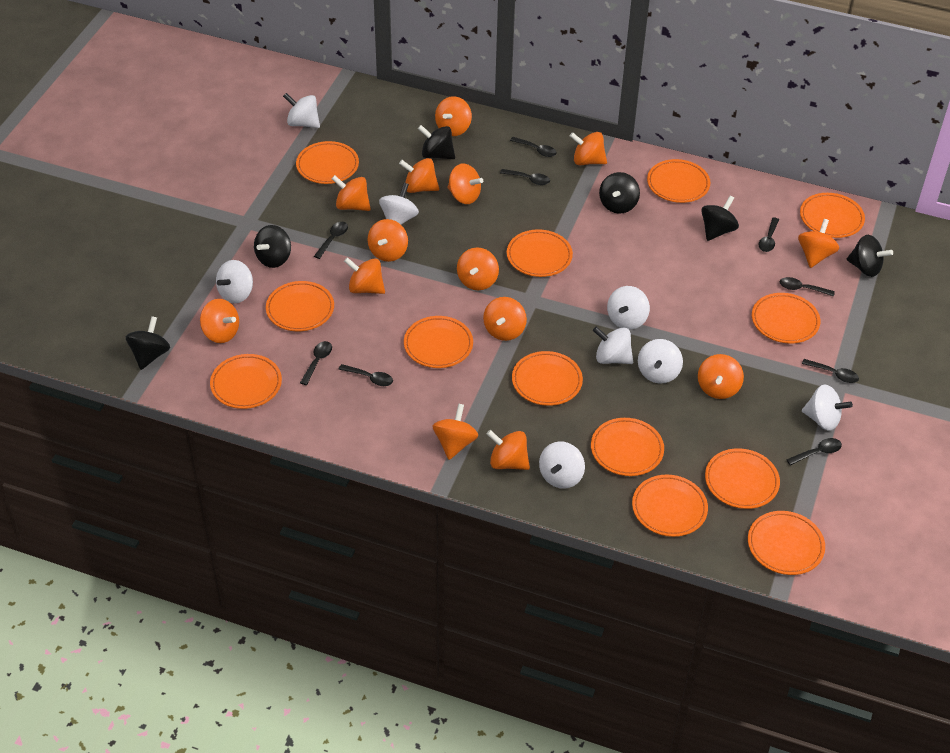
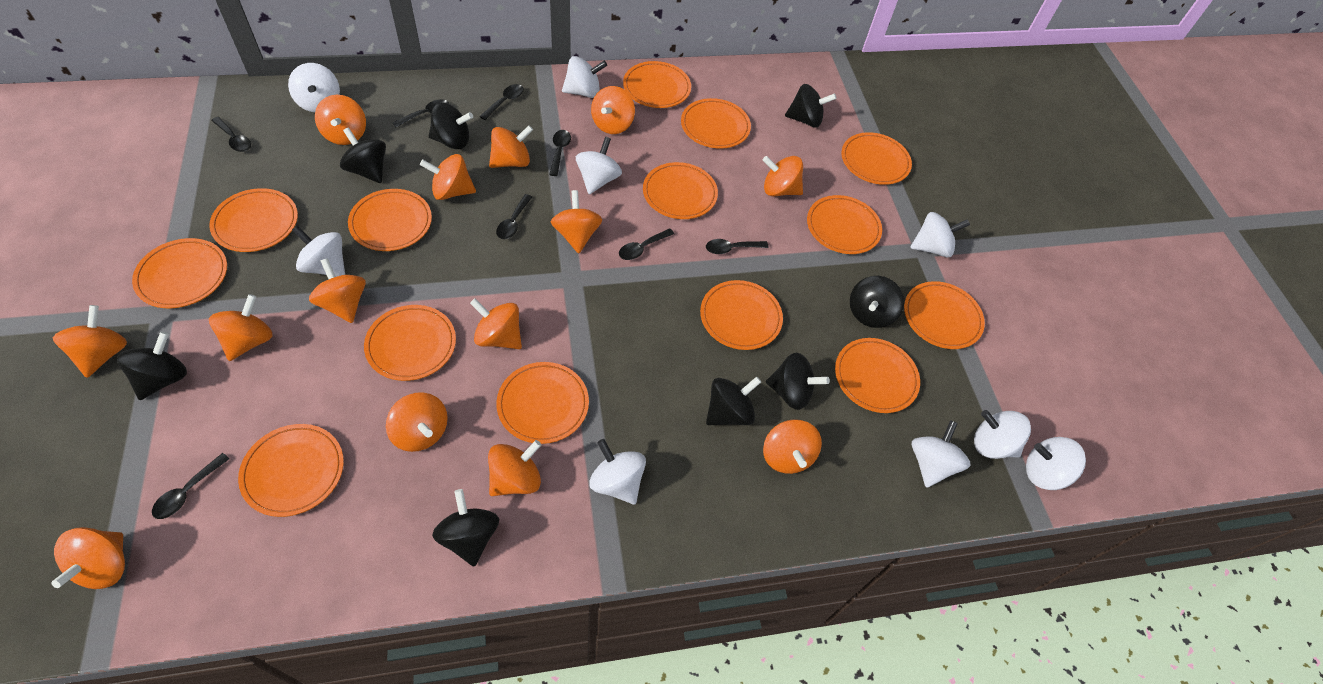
black spinning top: 6 -> 8
black spoon: 9 -> 8
orange plate: 13 -> 14
white spinning top: 8 -> 9

